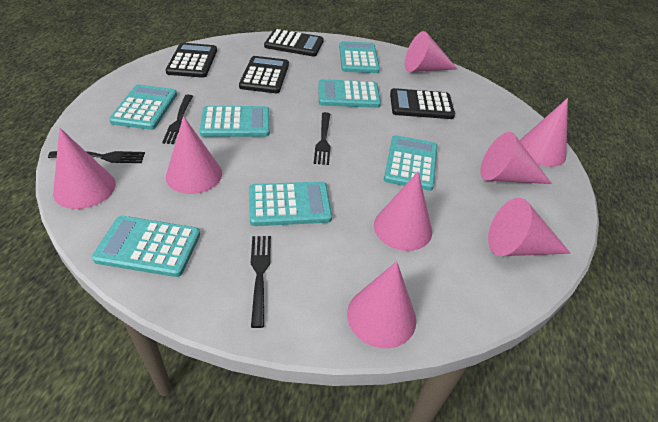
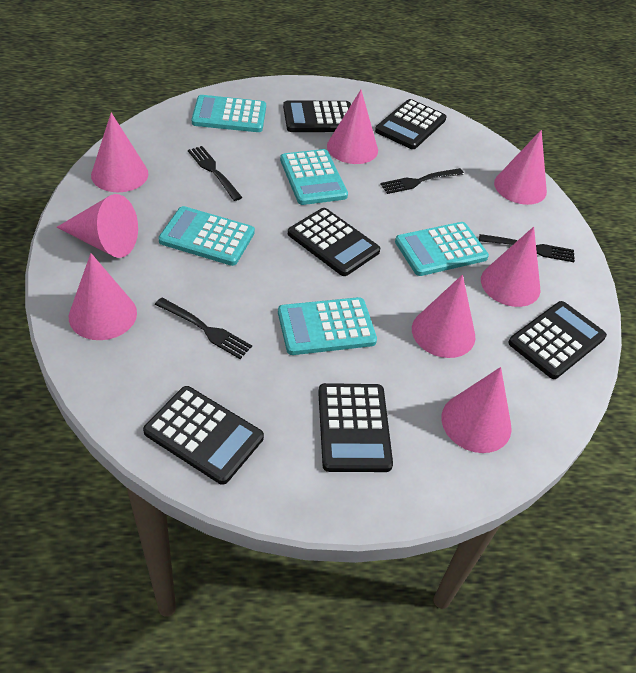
black calculator: 4 -> 6
turquoise calculator: 7 -> 5

